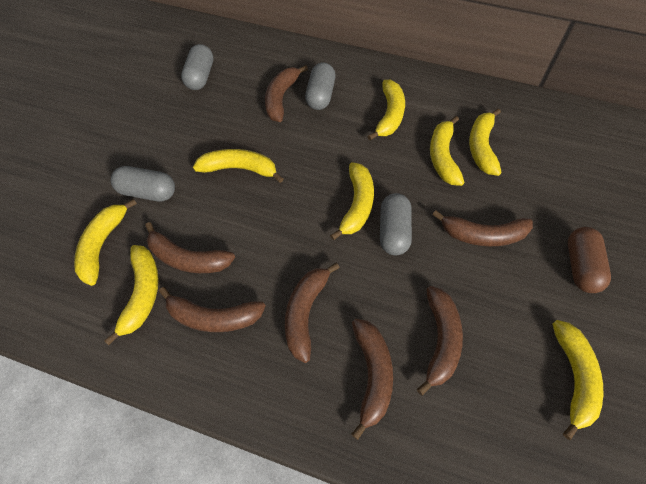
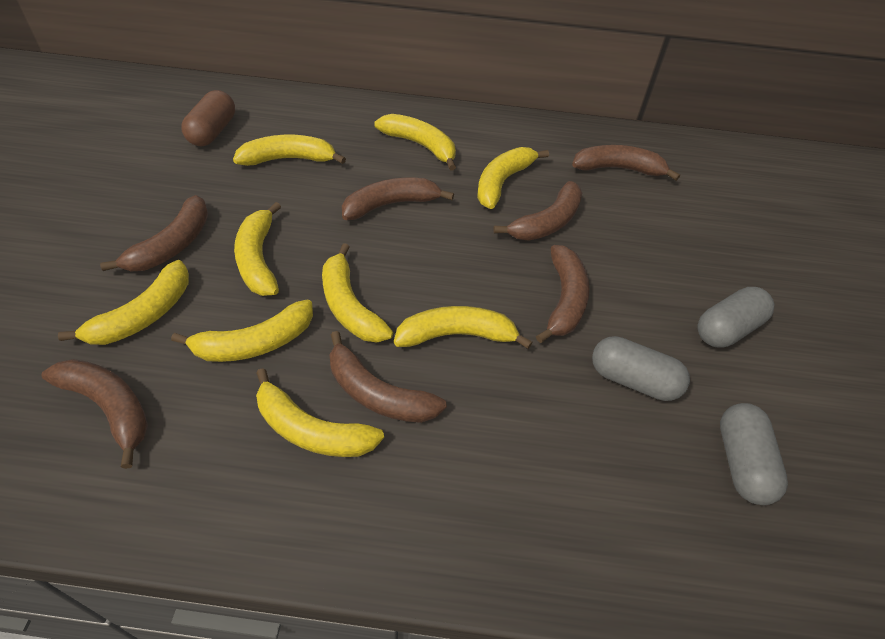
grey capsule: 4 -> 3
yellow banana: 8 -> 9

